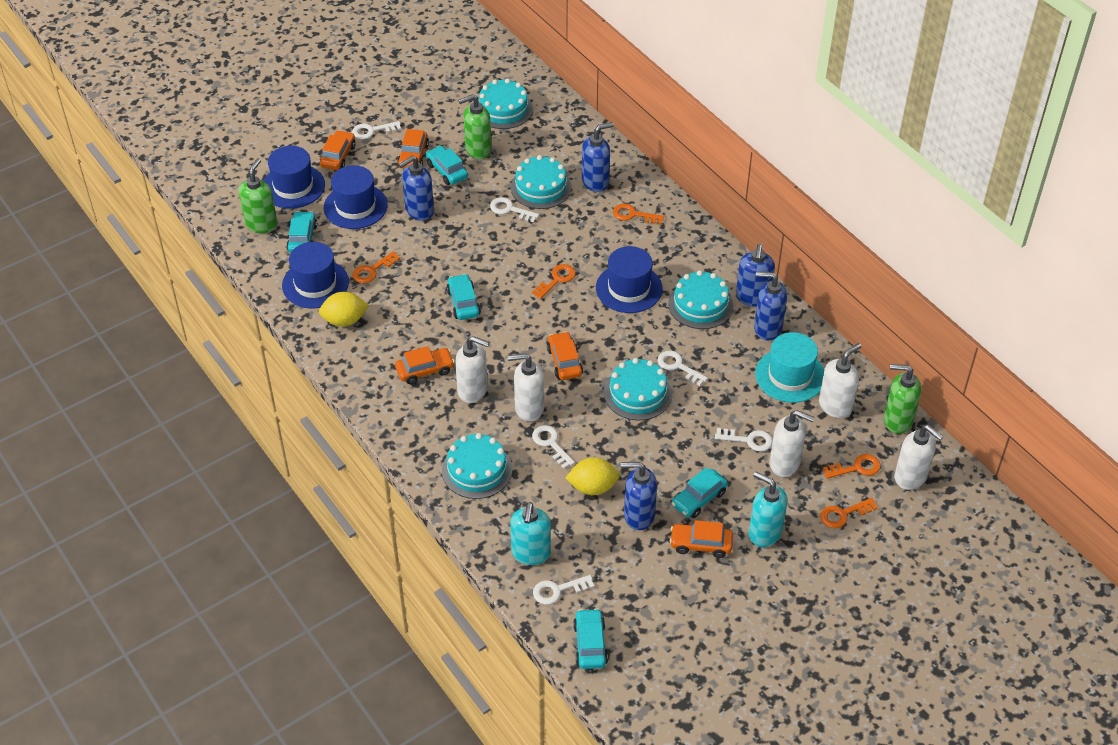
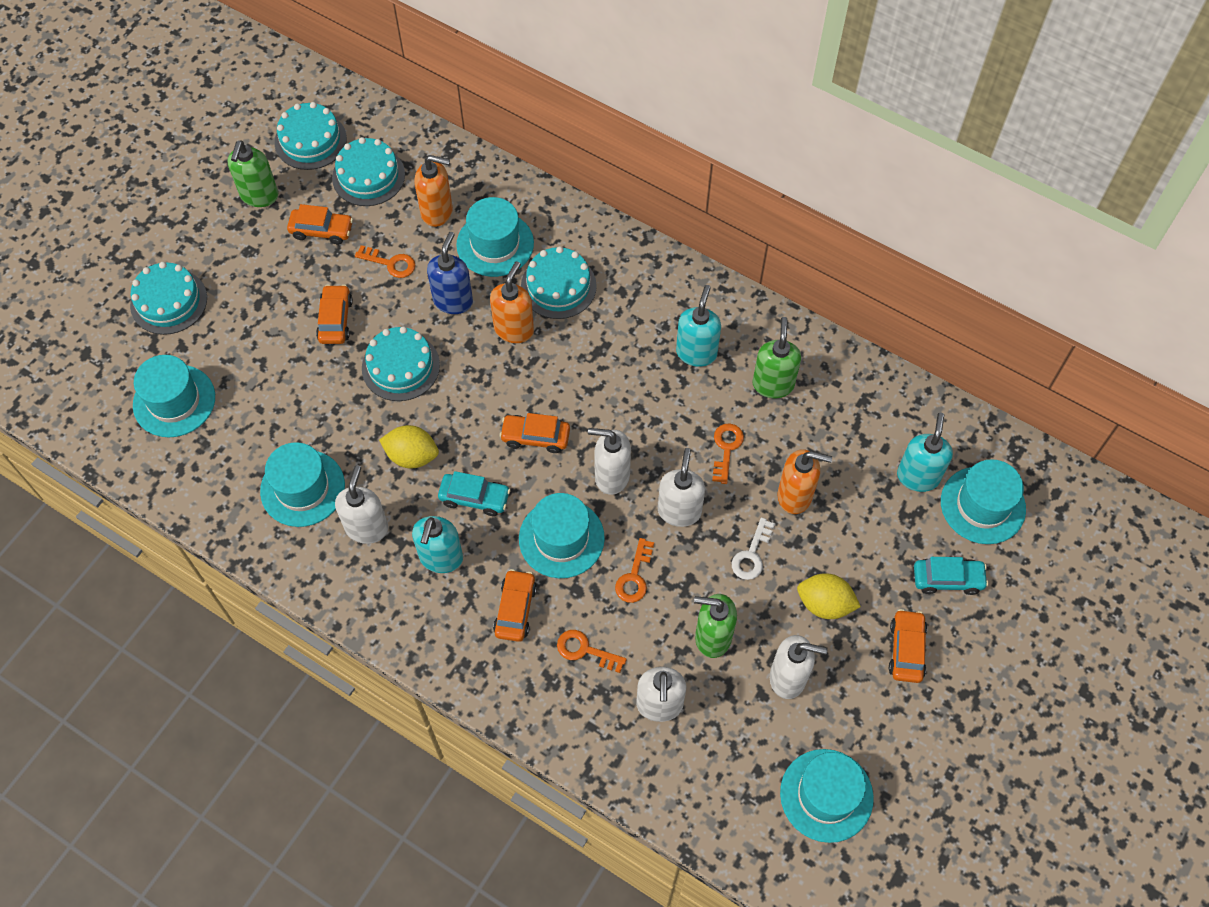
blue hat: 4 -> 0
blue soap dispenser: 5 -> 1
orange key: 5 -> 4
orange soap dispenser: 0 -> 3
turquoise car: 5 -> 2
turquoise hat: 1 -> 6
turquoise soap dispenser: 2 -> 3
white key: 6 -> 1

